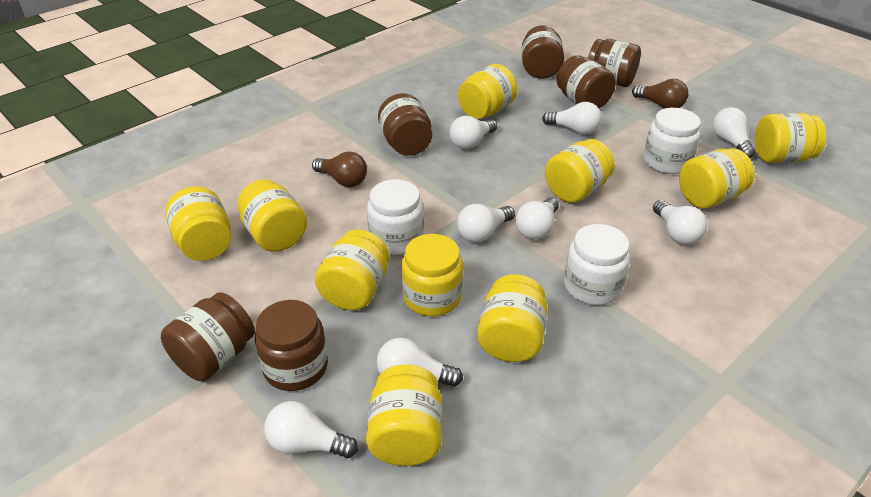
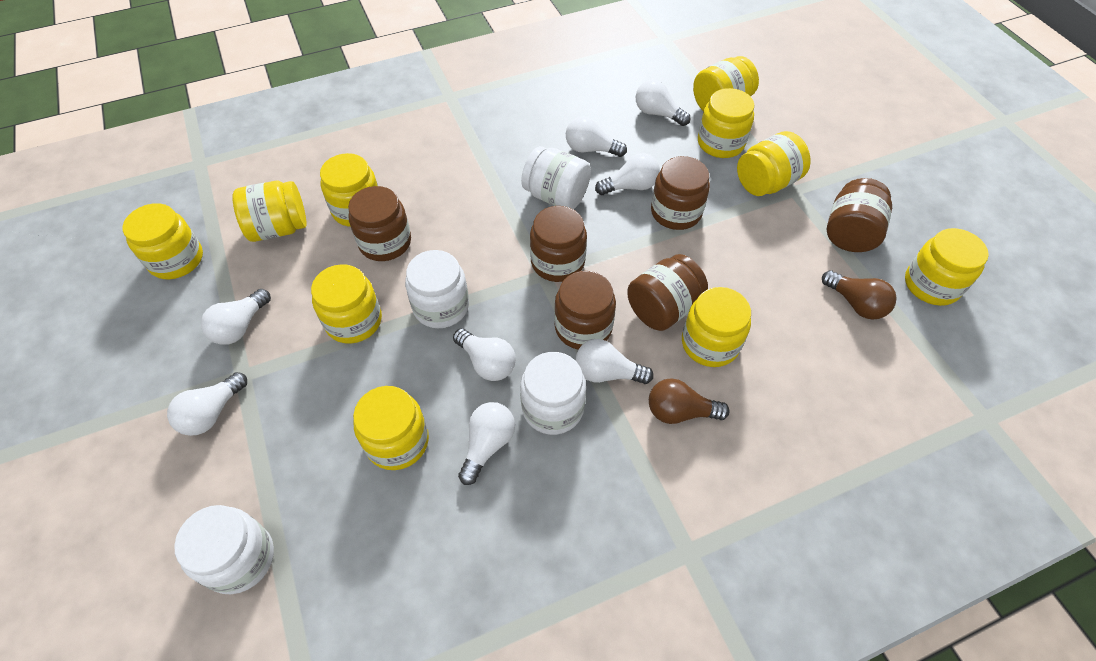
white jar: 3 -> 4

